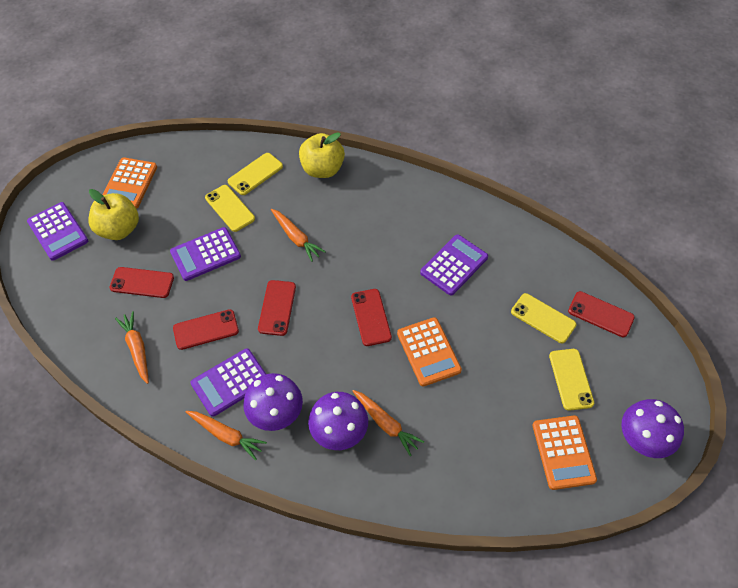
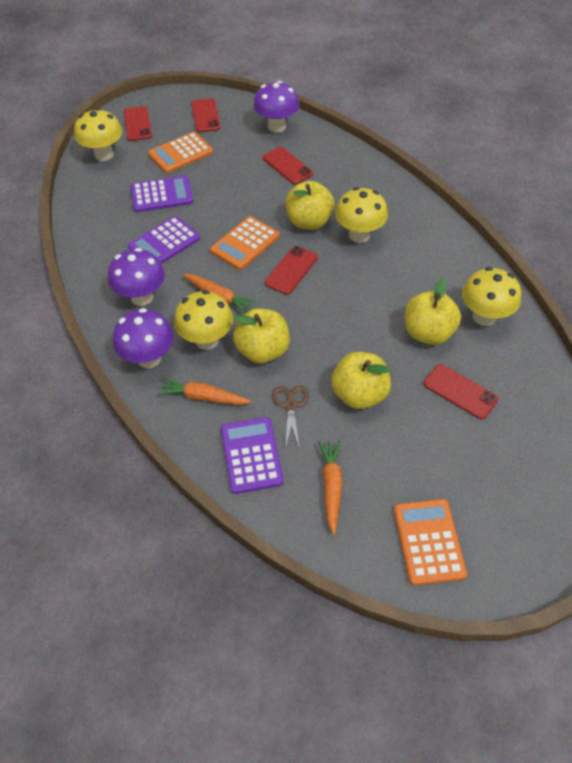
brown scissors: 0 -> 1
orange carrot: 4 -> 3
purple calculator: 4 -> 3
yellow apple: 2 -> 4
yellow mushroom: 0 -> 4
yellow phone: 4 -> 0

